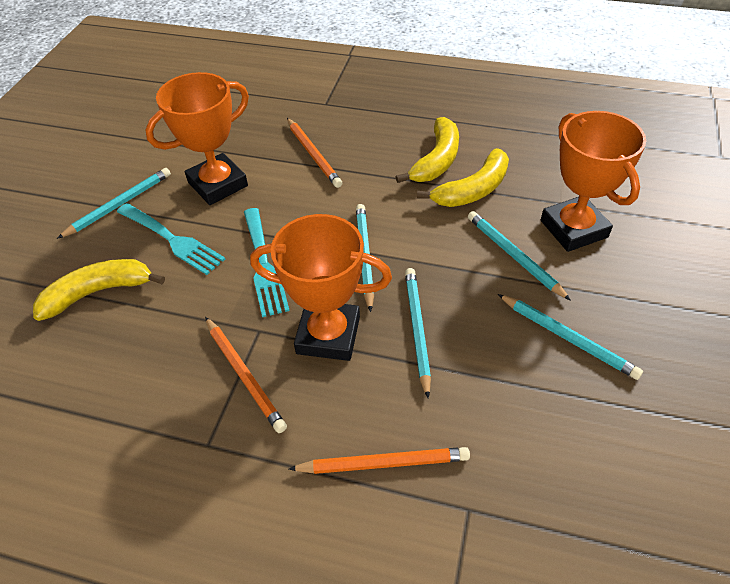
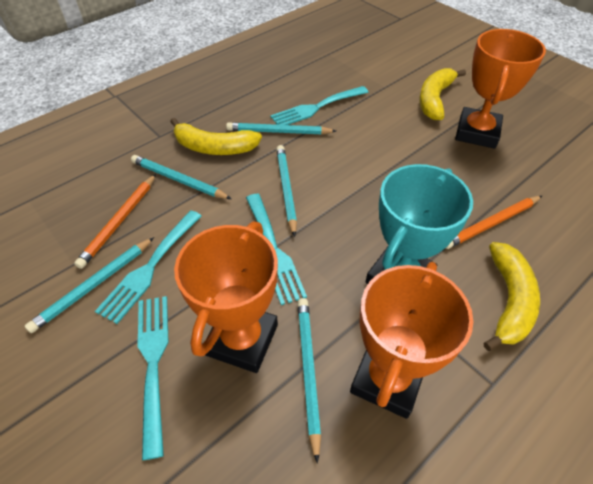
orange pencil: 3 -> 2
turquoise fork: 2 -> 4
turquoise trophy: 0 -> 1

